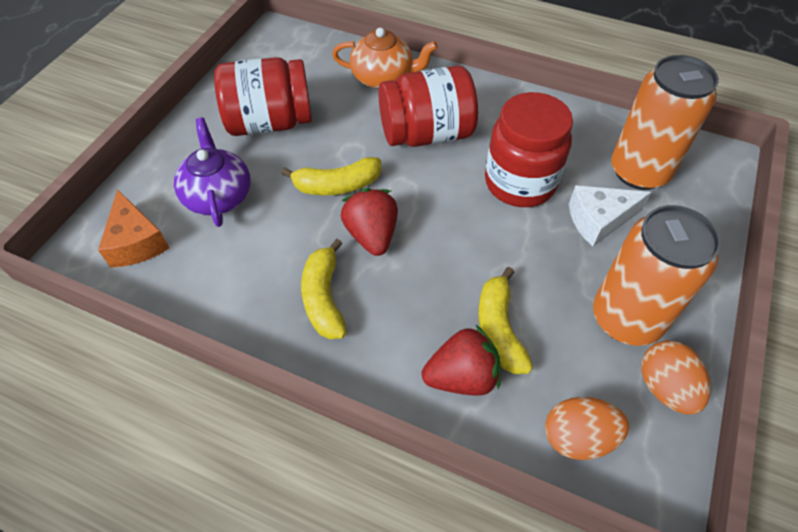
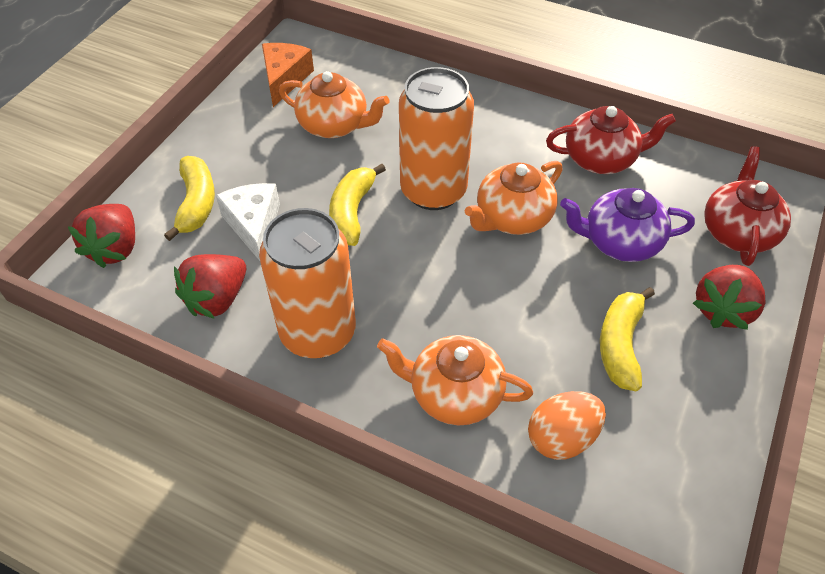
orange egg: 2 -> 1
orange teapot: 1 -> 3
red jar: 3 -> 0
red strawberry: 2 -> 3
red teapot: 0 -> 2

